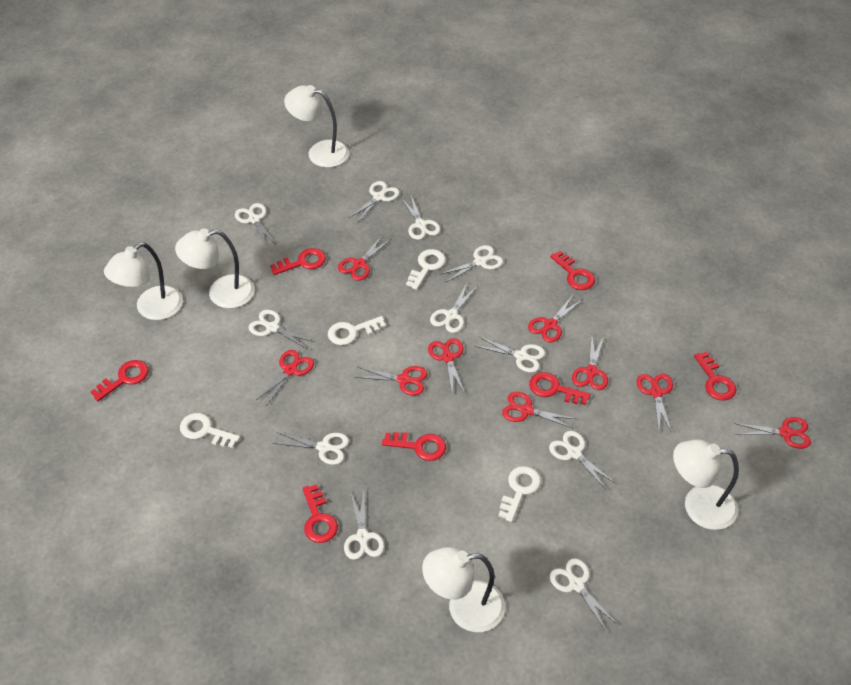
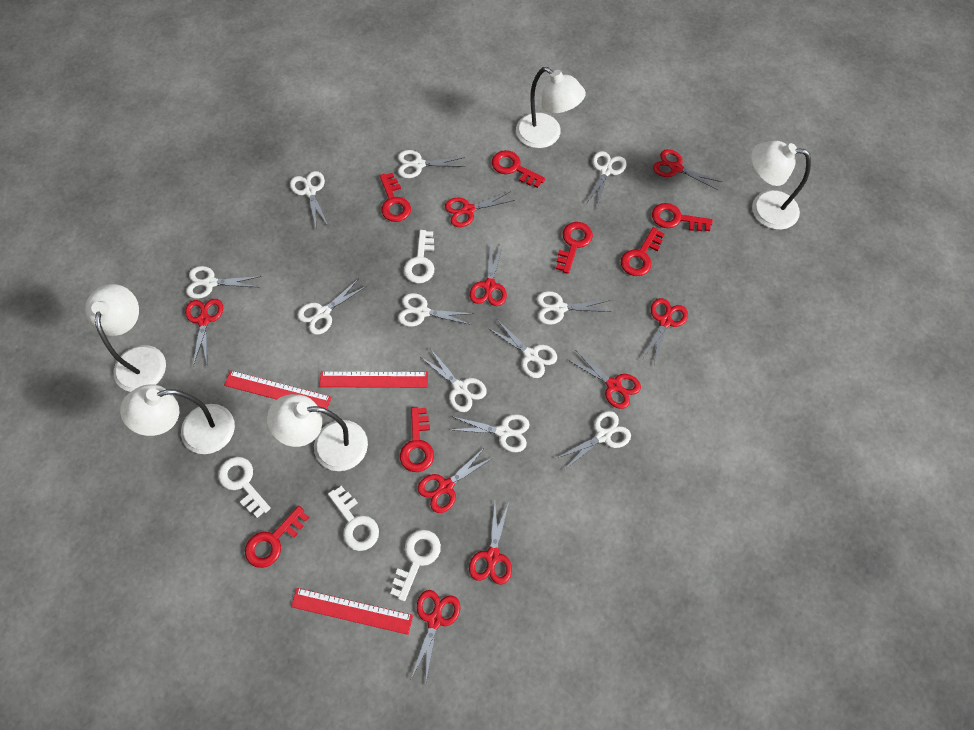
red ruler: 0 -> 3

